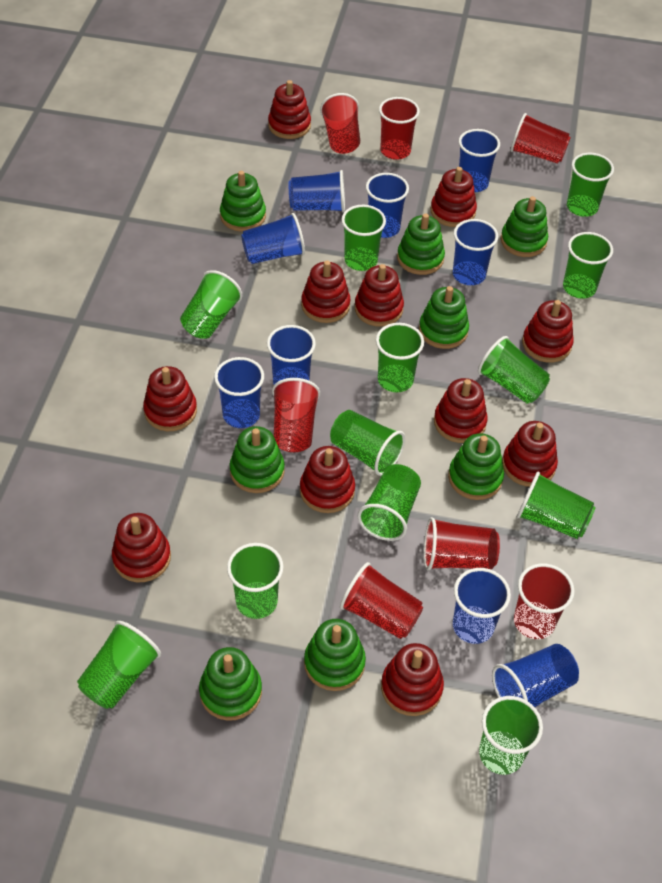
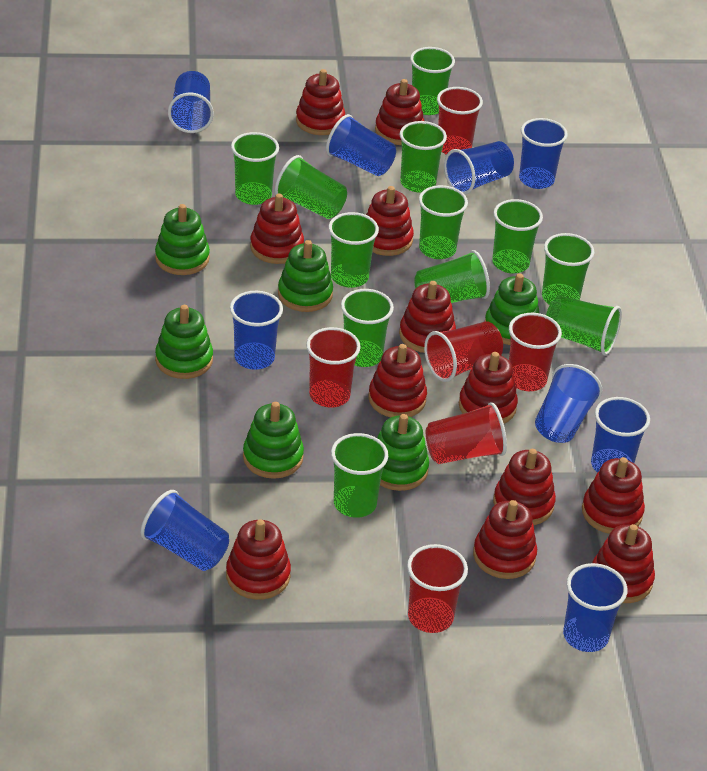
green stacking toy: 8 -> 6
red cup: 7 -> 6
red stacking toy: 11 -> 12

